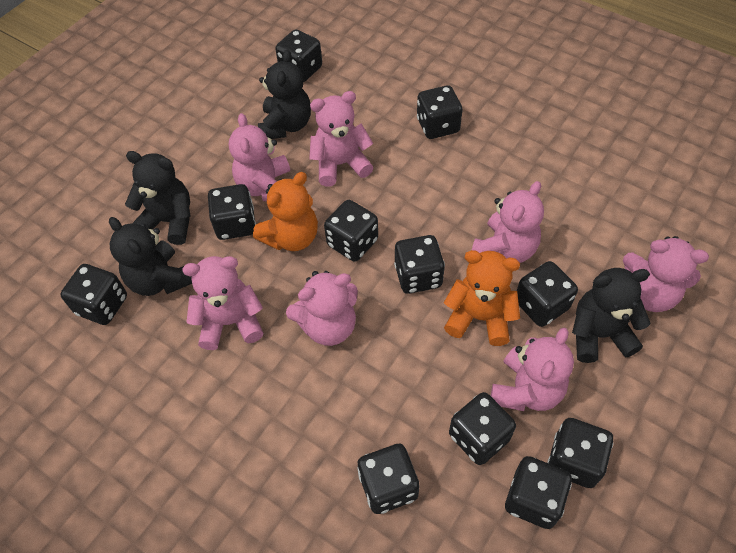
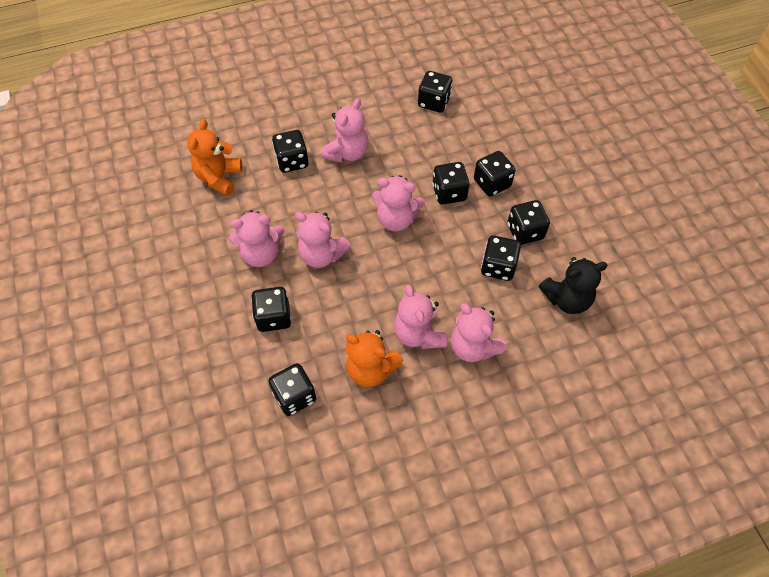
black dice: 11 -> 8
black teddy bear: 4 -> 1
pink teddy bear: 7 -> 6

